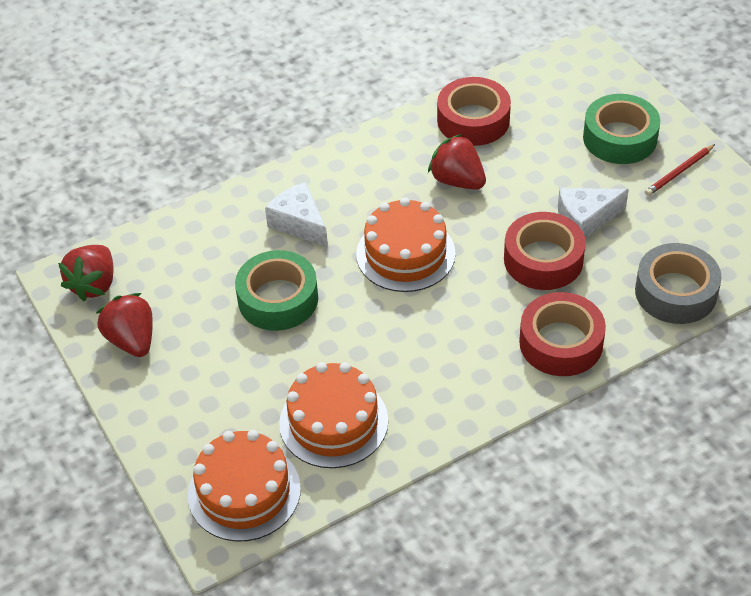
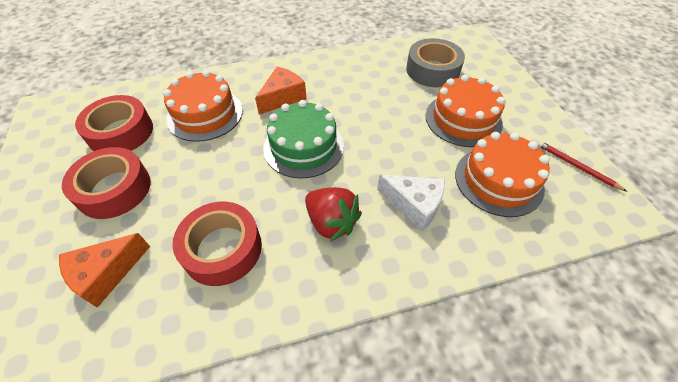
green cake: 0 -> 1
green tape: 2 -> 0
orange cheese: 0 -> 2
red strawberry: 3 -> 1
white cheese: 2 -> 1

